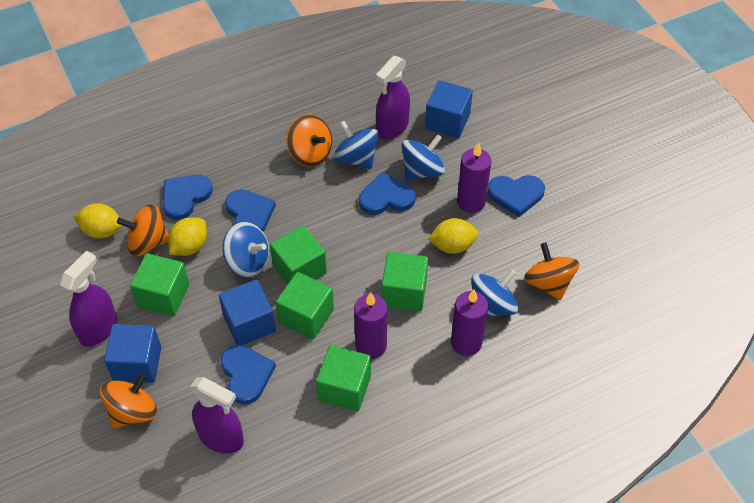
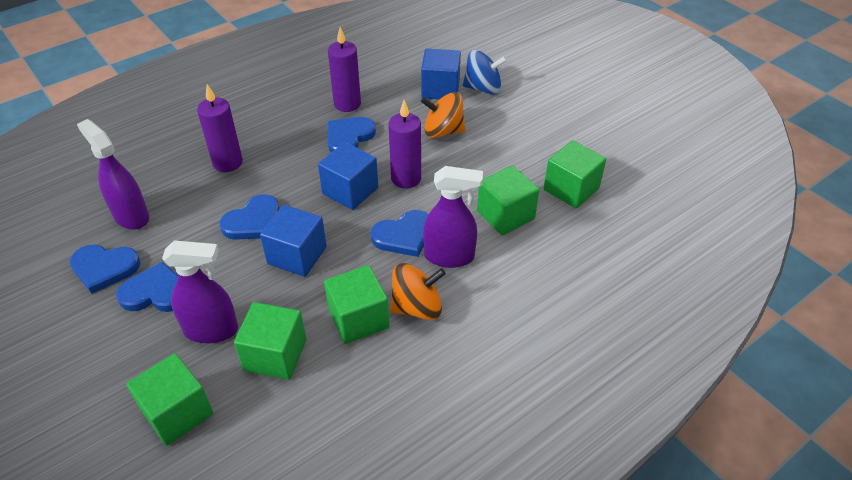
blue spinning top: 4 -> 1
orange spinning top: 4 -> 2
yellow lemon: 3 -> 0

